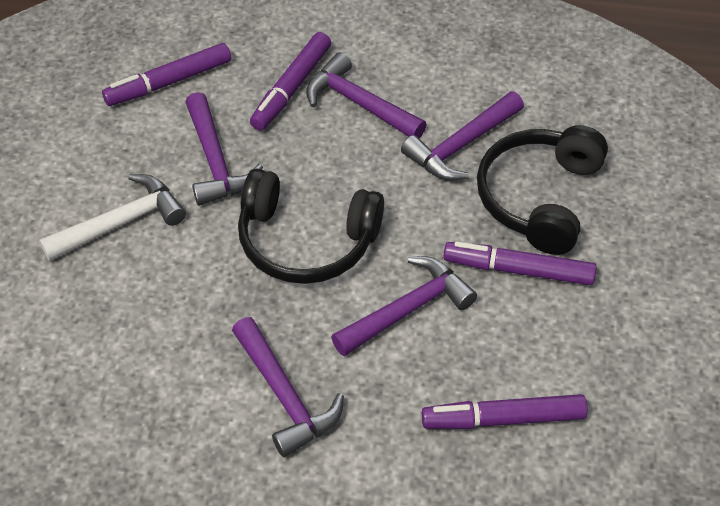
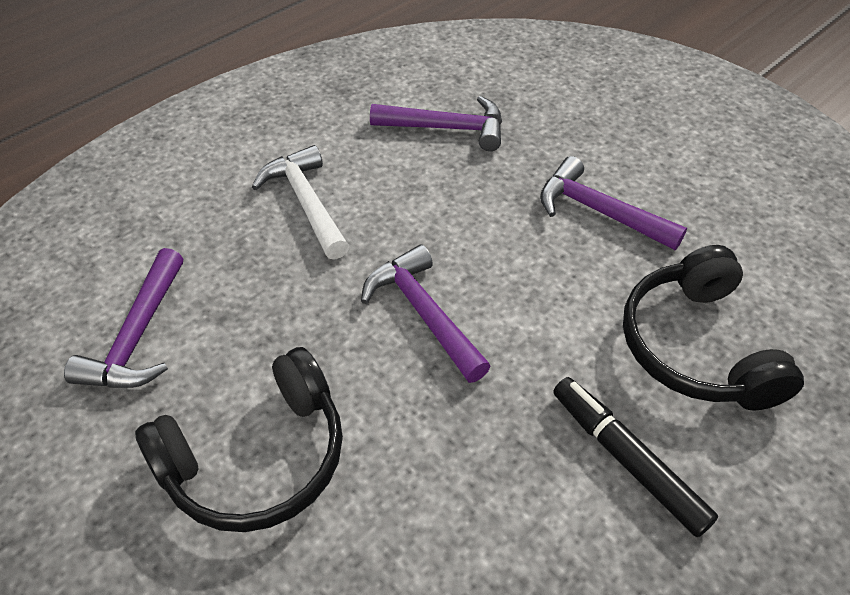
black marker: 0 -> 1
purple hammer: 5 -> 4
purple marker: 4 -> 0

